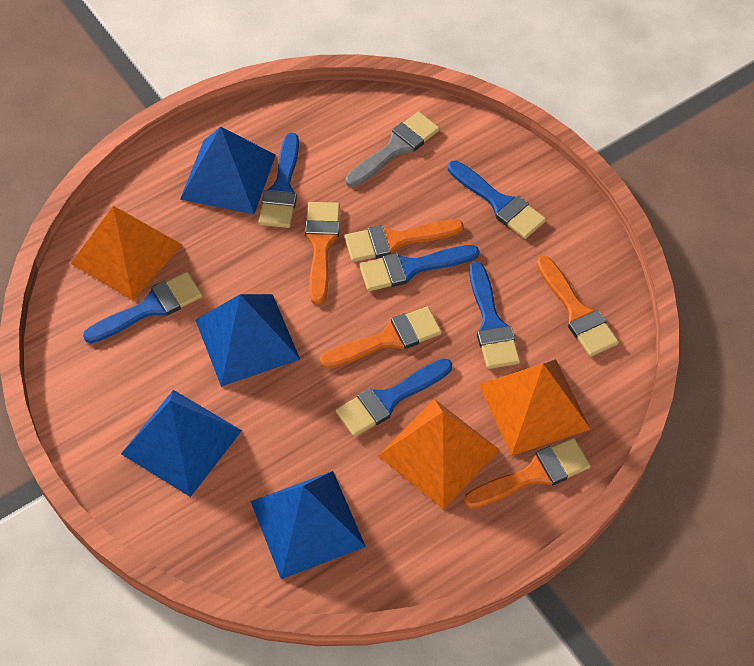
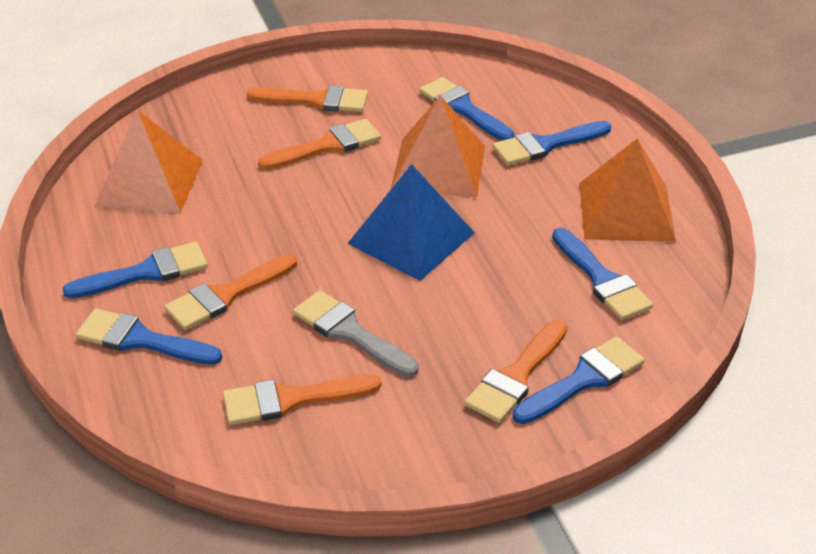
blue pyramid: 4 -> 1

